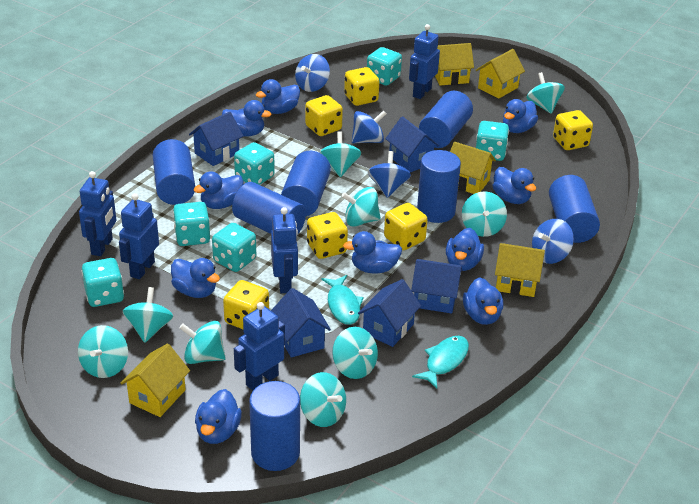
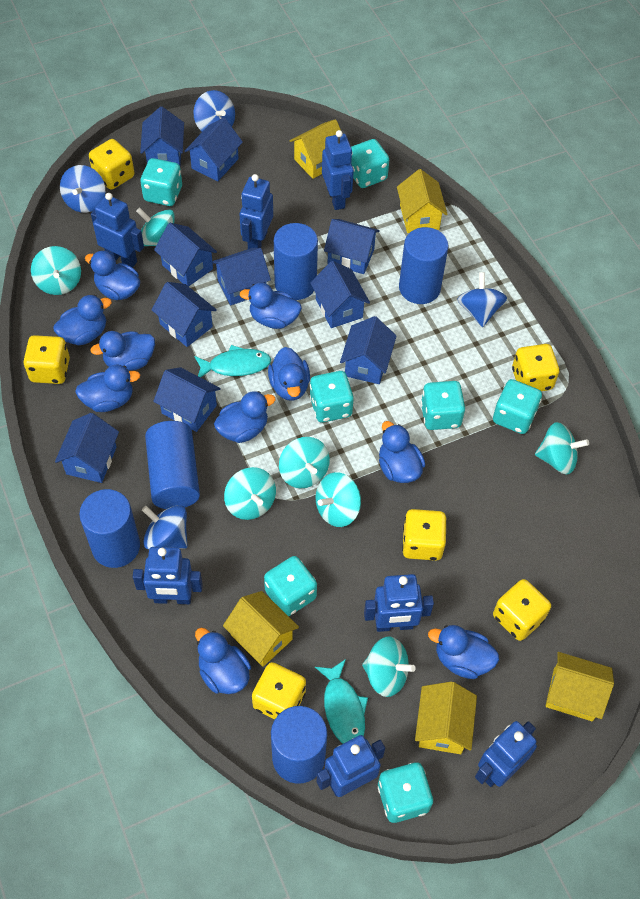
blue cylinder: 7 -> 5
blue house: 5 -> 10
blue robot: 5 -> 7
turquoise dice: 6 -> 7
turquoise spinning top: 9 -> 7

